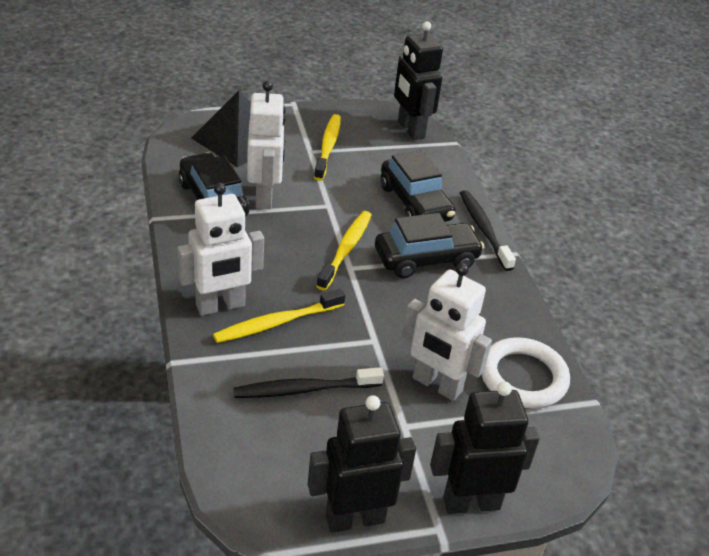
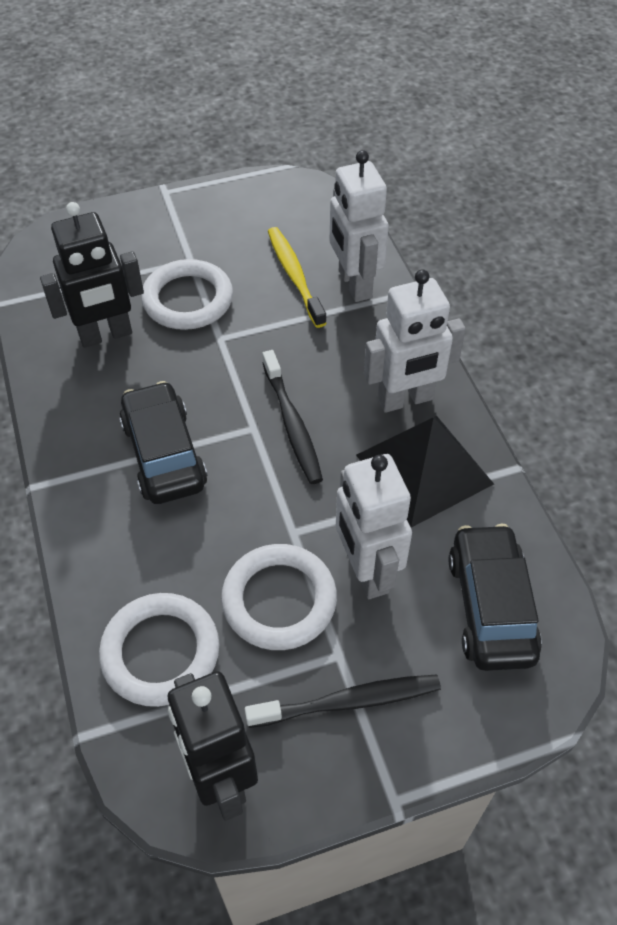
black car: 3 -> 2
black robot: 3 -> 2
white ring: 1 -> 3
yellow toothbrush: 3 -> 1

